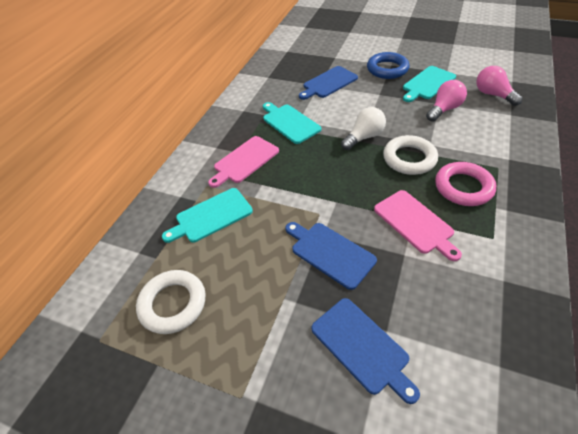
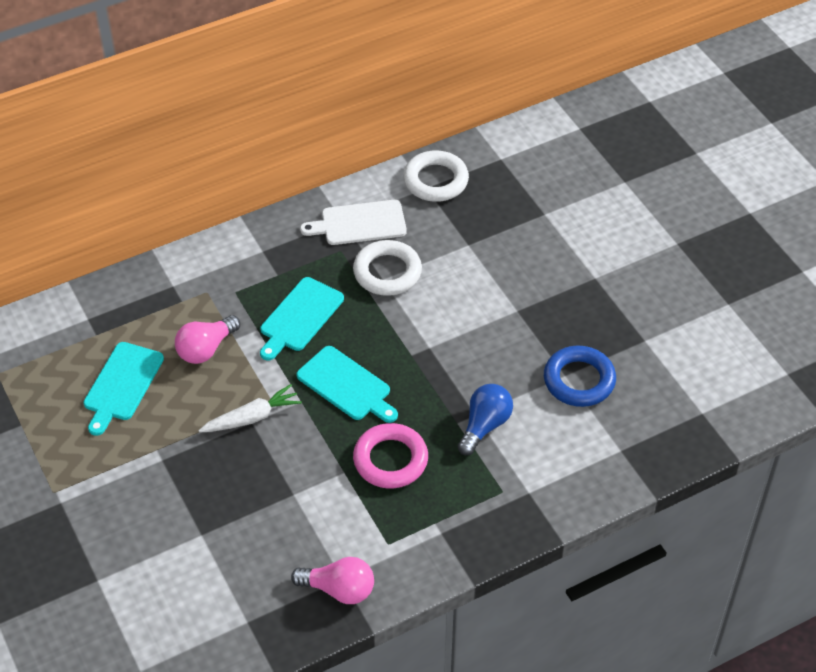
blue cutting board: 3 -> 0
blue light bulb: 0 -> 1
pink cutting board: 2 -> 0
white carrot: 0 -> 1
white cutting board: 0 -> 1
white light bulb: 1 -> 0

